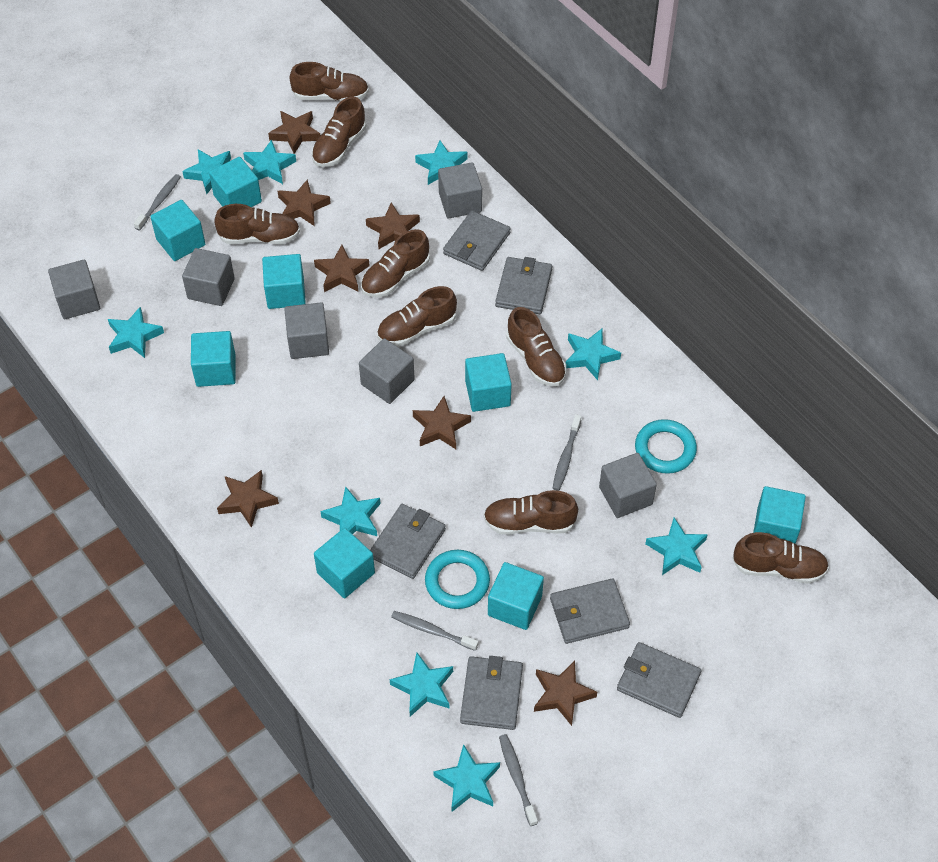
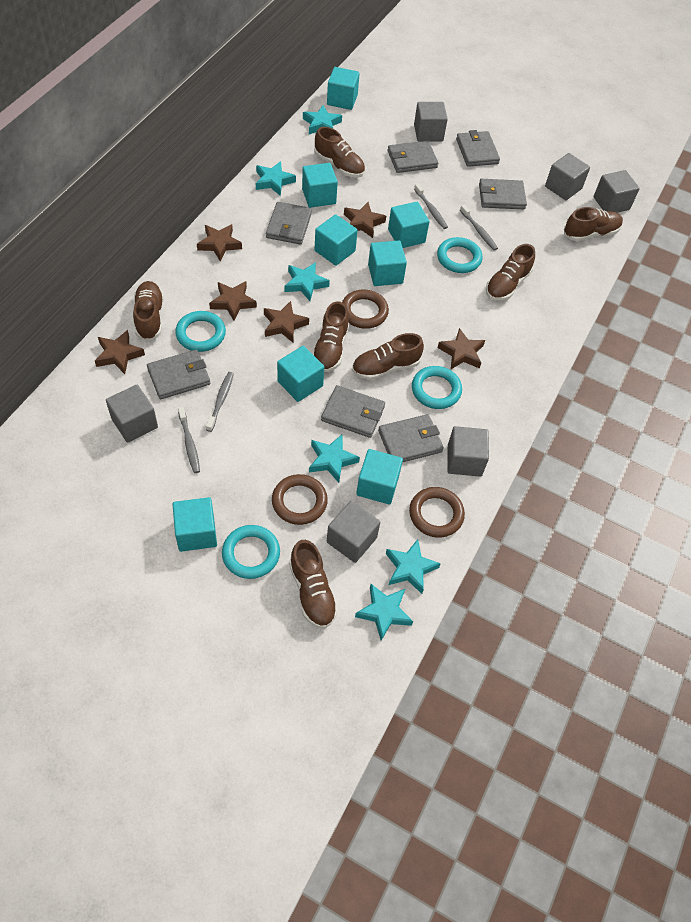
brown ring: 0 -> 3
brown shoe: 8 -> 7
brown star: 7 -> 6
grey wallet: 6 -> 7
turquoise ring: 2 -> 4
turquoise star: 9 -> 6

